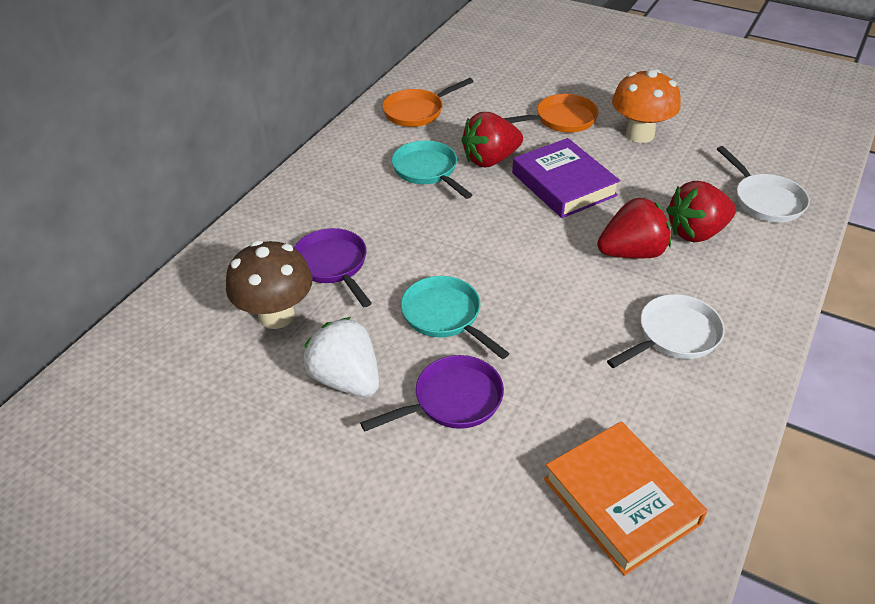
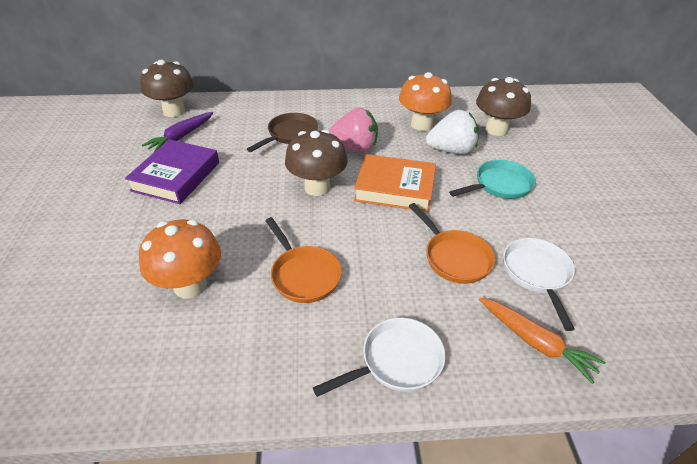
brown mushroom: 1 -> 3
brown pan: 0 -> 1
orange carrot: 0 -> 1
orange mushroom: 1 -> 2
pink strawberry: 0 -> 1
purple carrot: 0 -> 1
purple pan: 2 -> 0
red strawberry: 3 -> 0
turquoise pan: 2 -> 1

